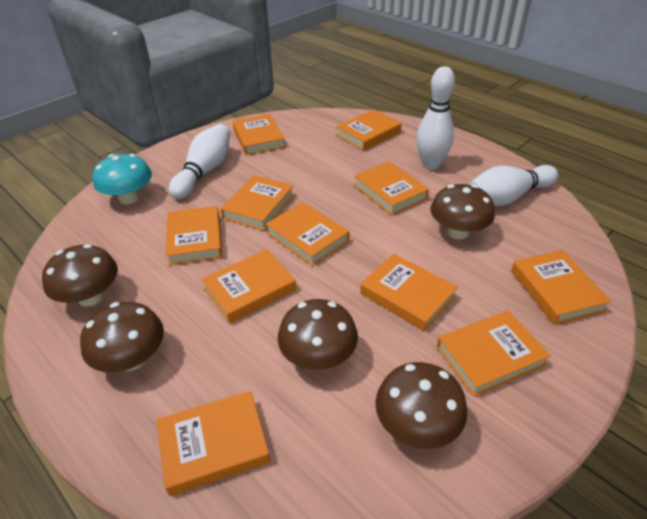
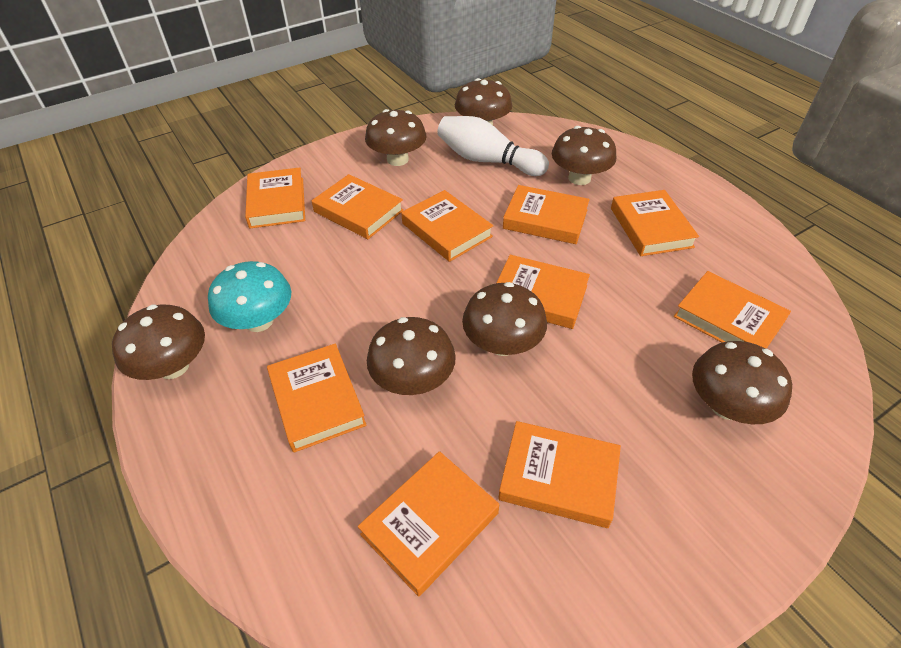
brown mushroom: 5 -> 7
orange book: 11 -> 10
white bowling pin: 3 -> 1

